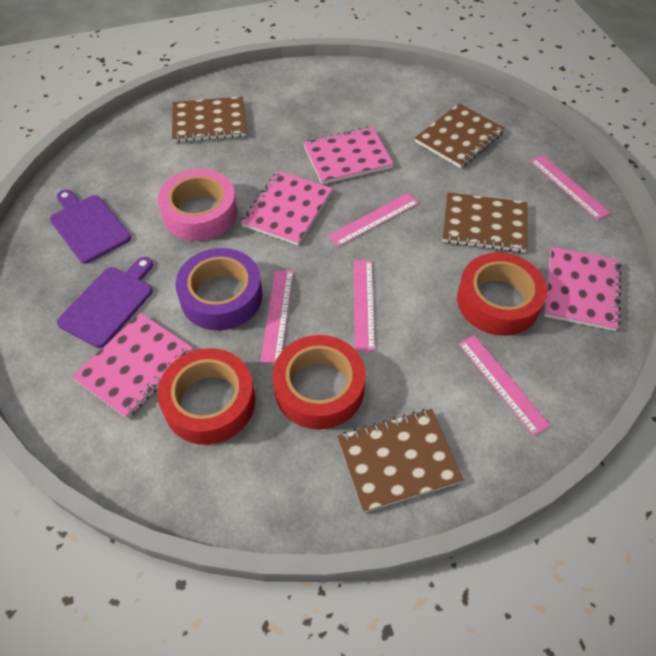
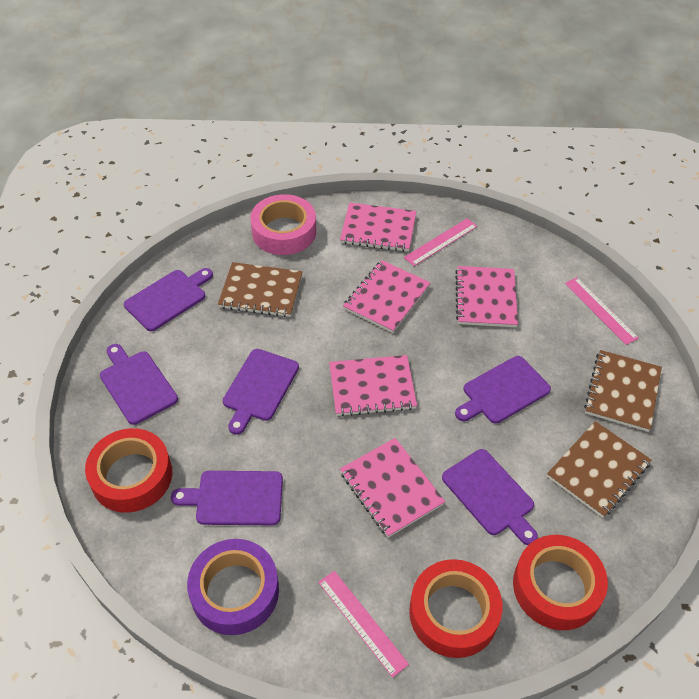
brown notebook: 4 -> 3
pink notebook: 4 -> 5
pink ruler: 5 -> 3
purple cutting board: 2 -> 6

